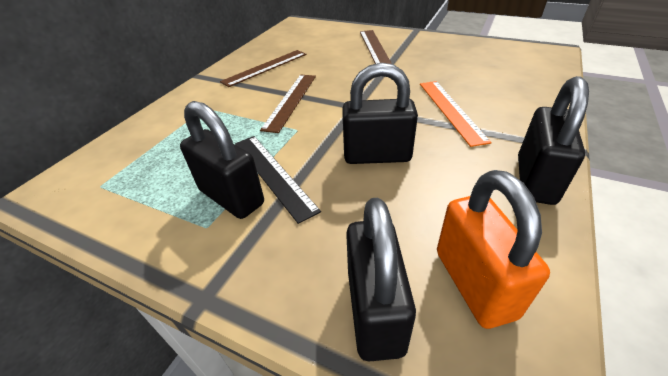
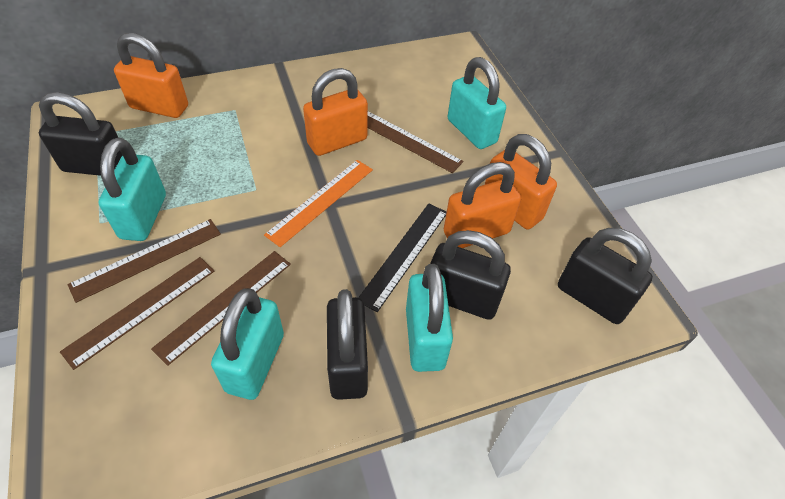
brown ruler: 3 -> 4
orange padlock: 1 -> 4
turquoise padlock: 0 -> 4

